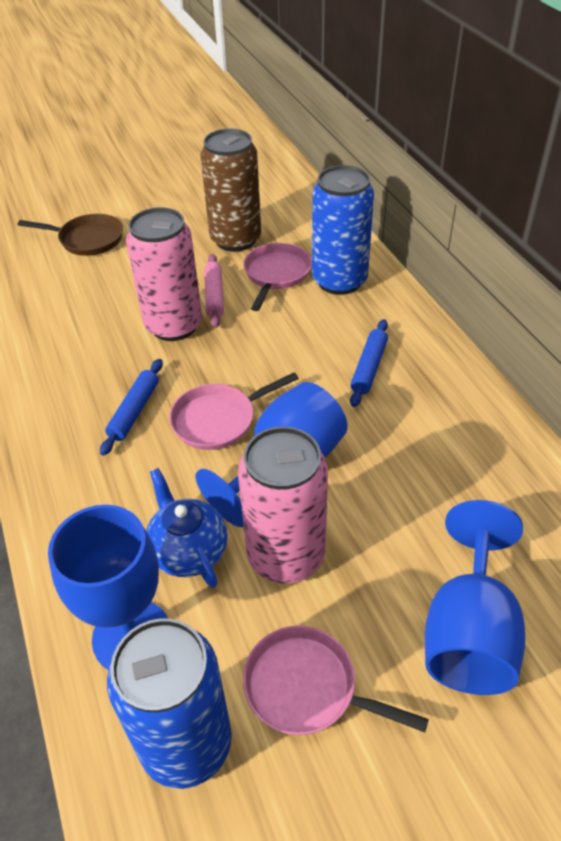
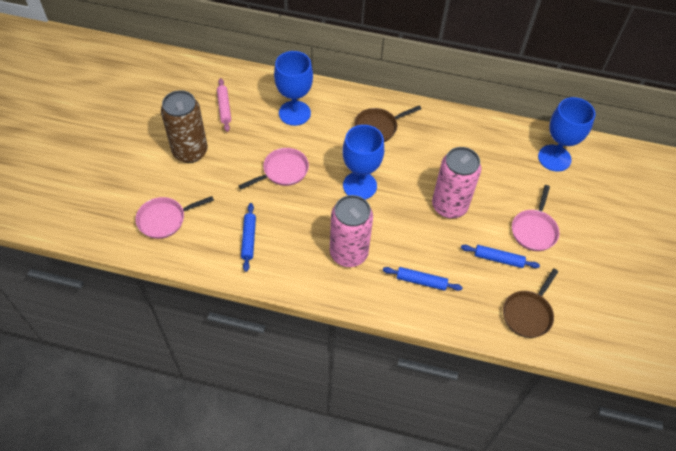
blue can: 2 -> 0
blue rolling pin: 2 -> 3
blue teapot: 1 -> 0
brown pan: 1 -> 2

